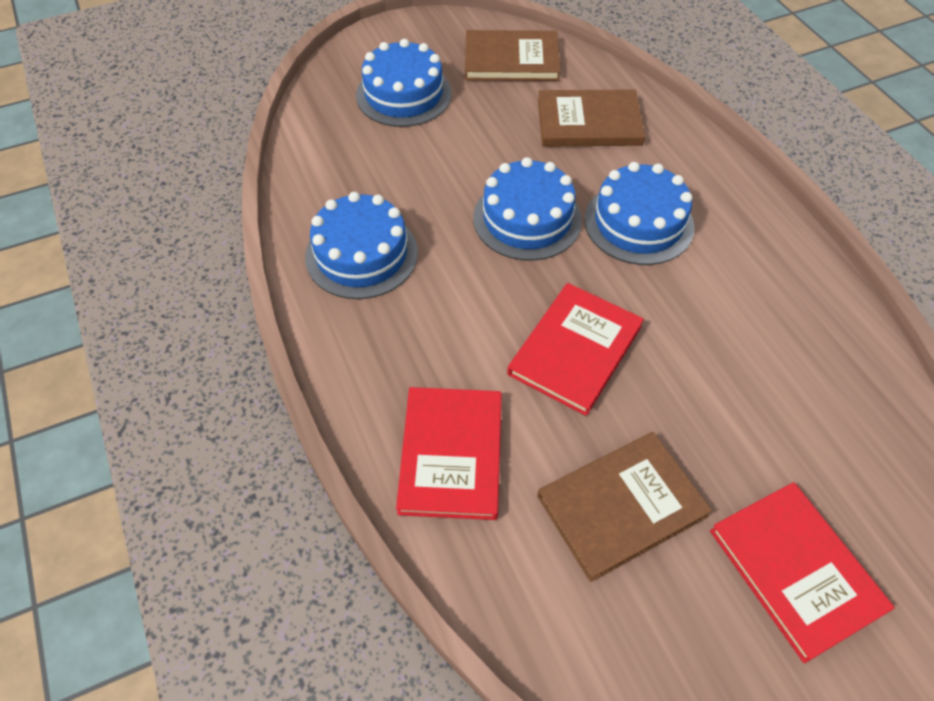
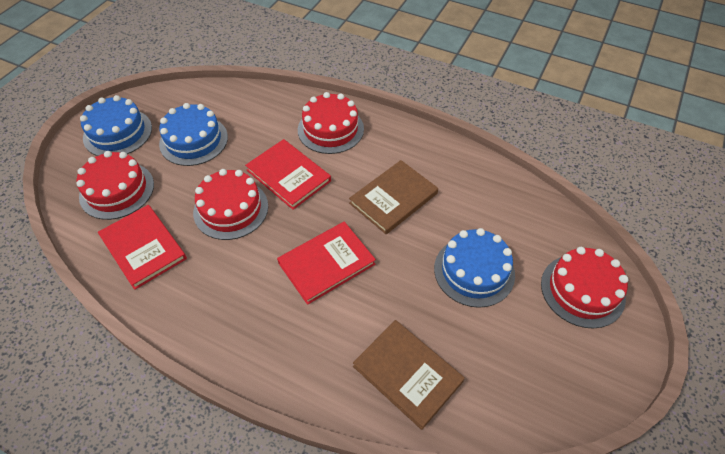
blue cake: 4 -> 3
brown book: 3 -> 2
red cake: 0 -> 4

